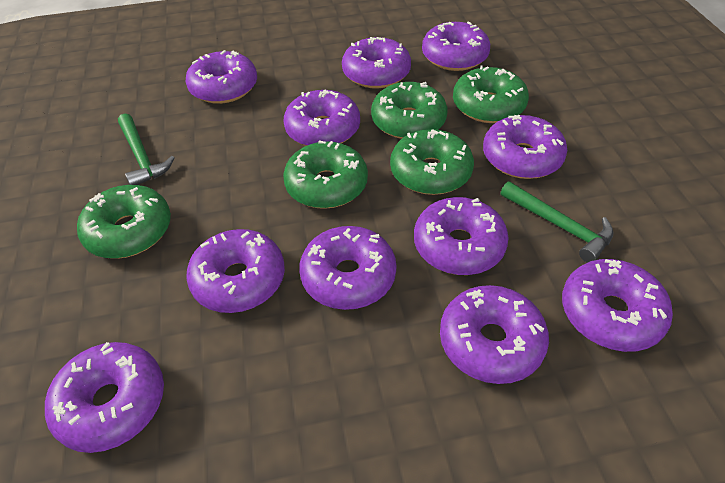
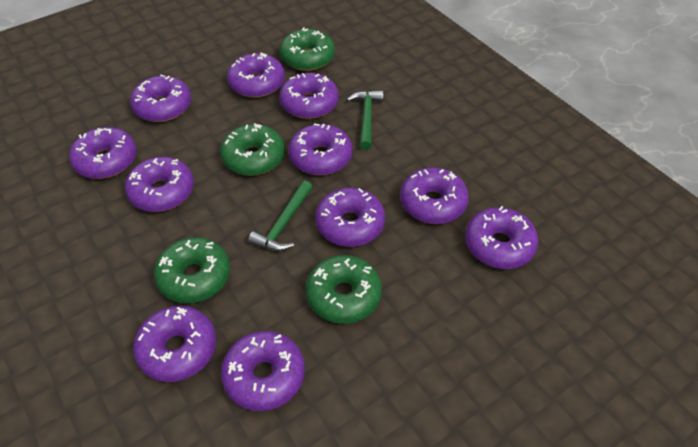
green donut: 5 -> 4

